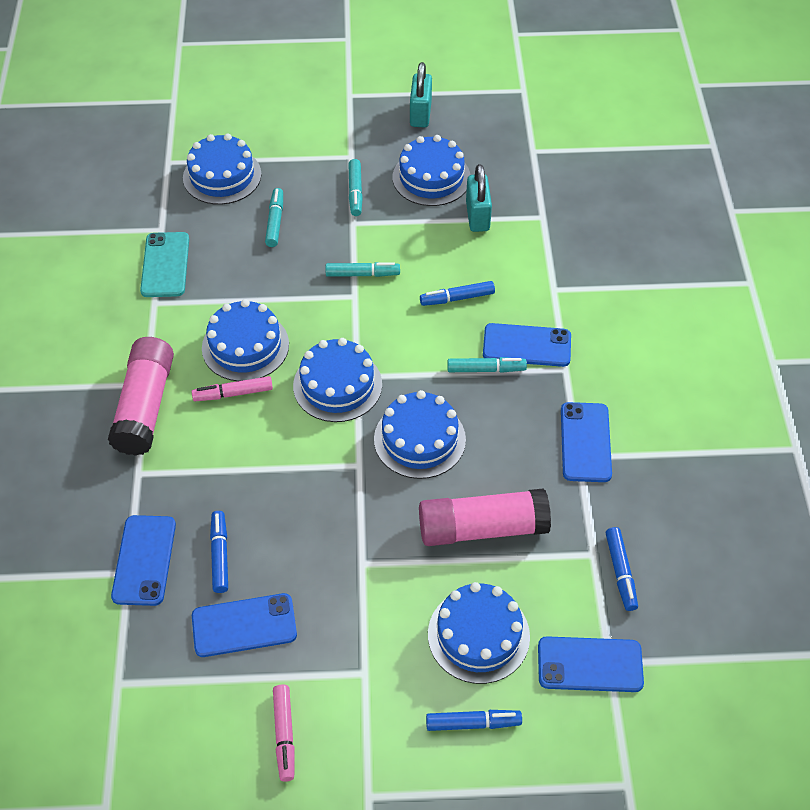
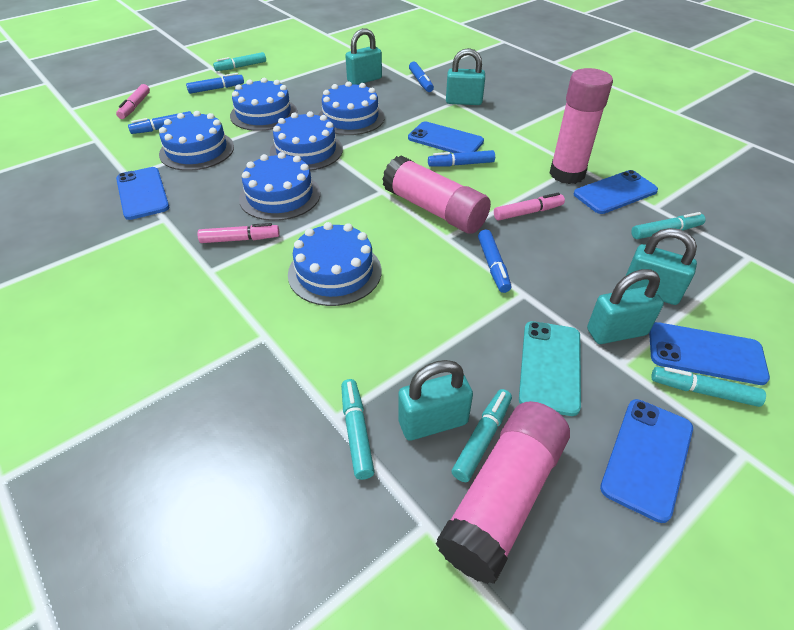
blue marker: 4 -> 5
pink glue stick: 2 -> 3
pink marker: 2 -> 3
turquoise marker: 4 -> 5
turquoise padlock: 2 -> 5

